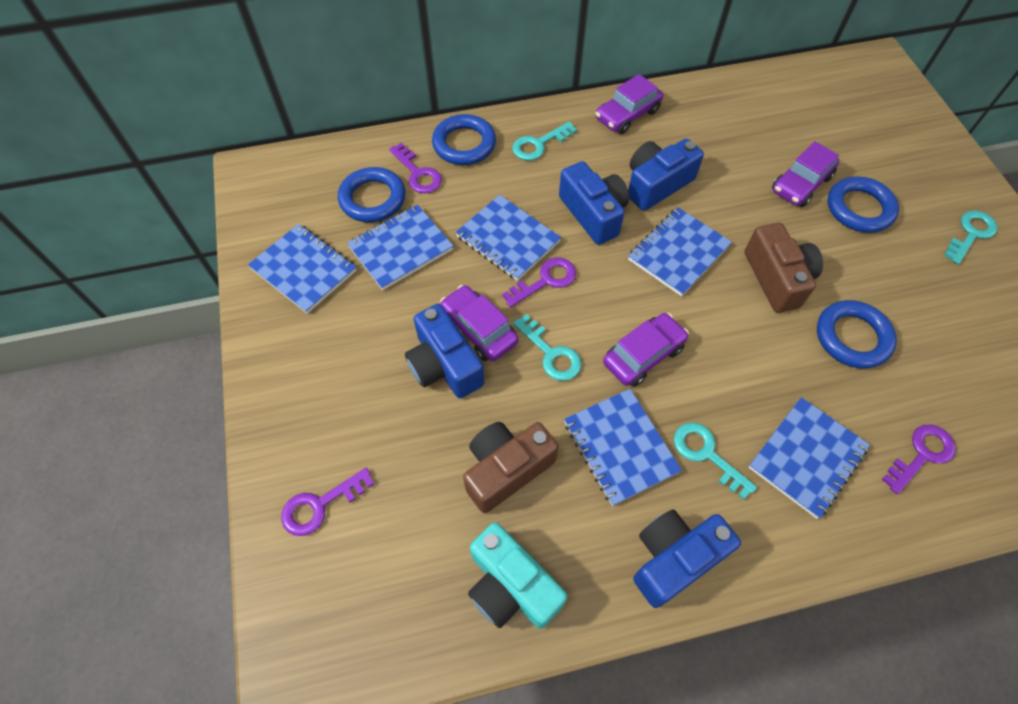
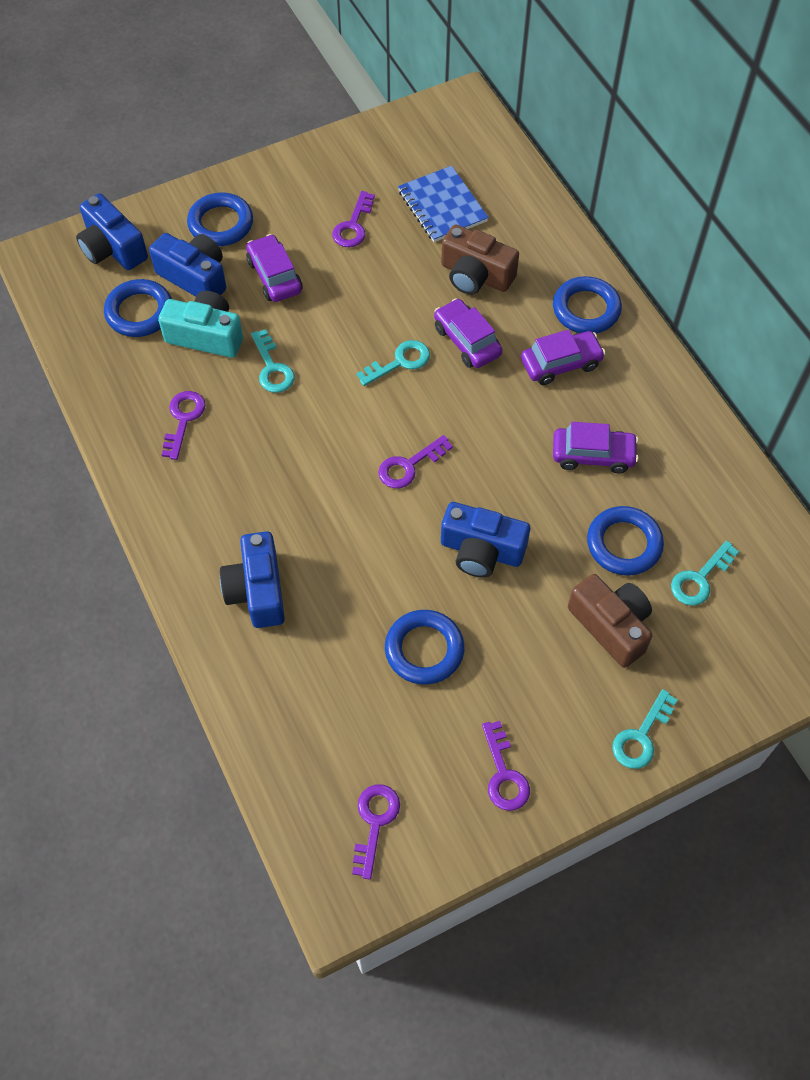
blue notebook: 6 -> 1
blue ring: 4 -> 5
purple key: 4 -> 5

